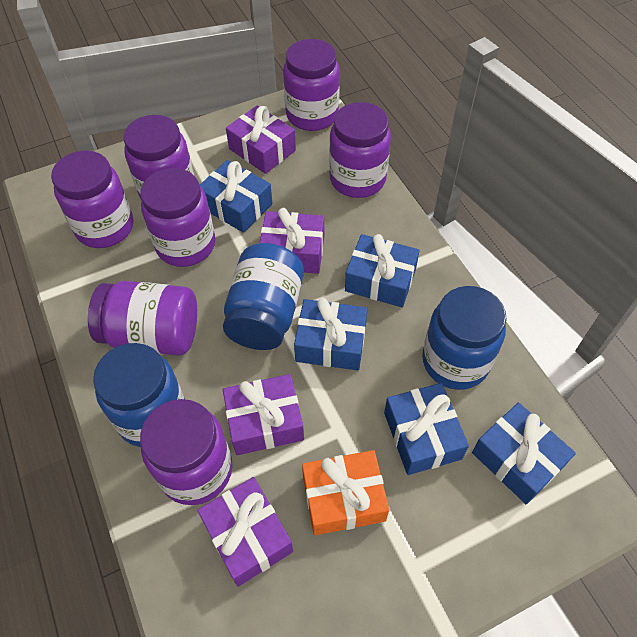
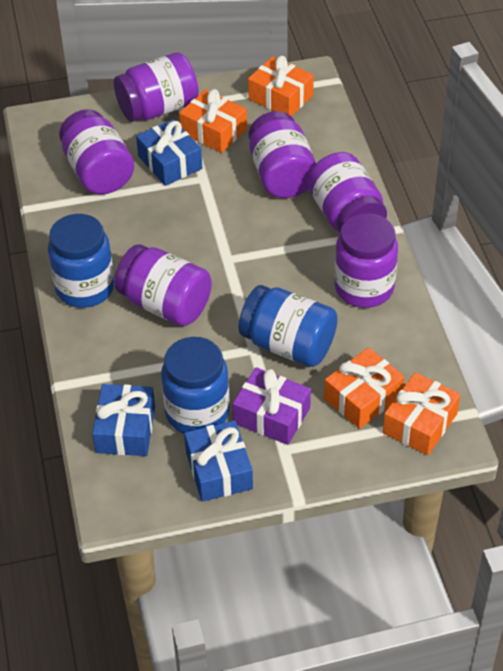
blue gift: 5 -> 3
orange gift: 1 -> 4
purple gift: 4 -> 1
purple jar: 7 -> 6

